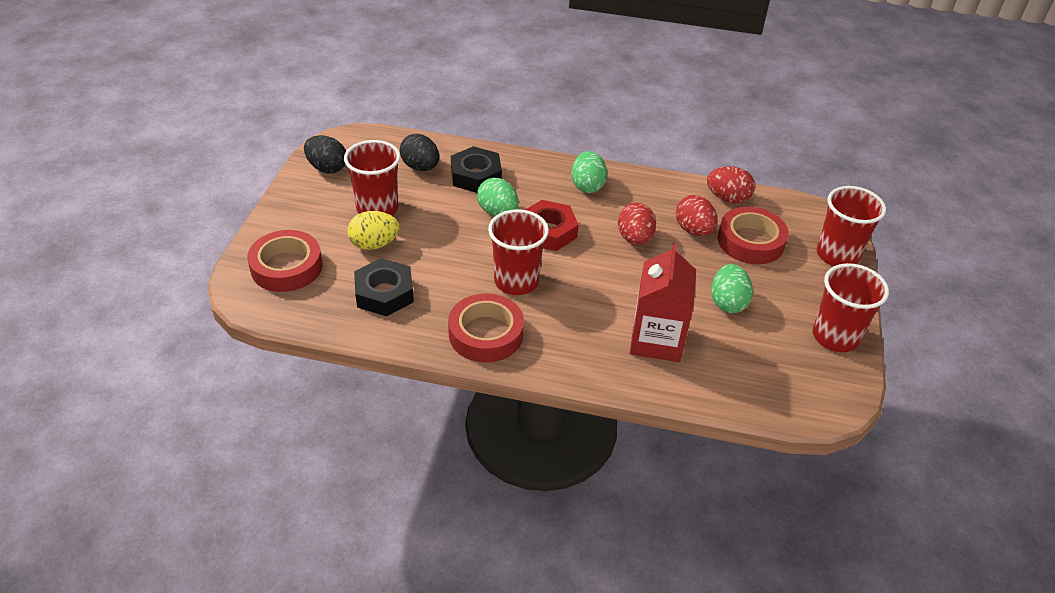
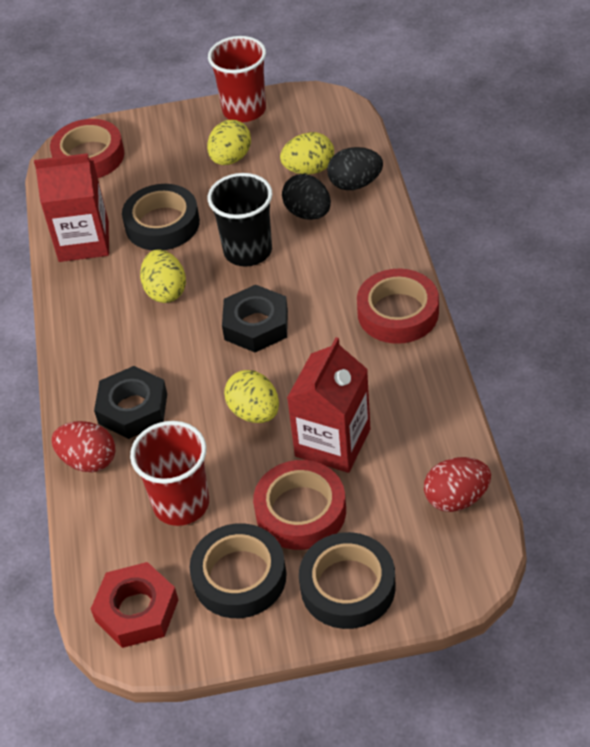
black cup: 0 -> 1
black tape: 0 -> 3
green egg: 3 -> 0
red carton: 1 -> 2
red cup: 4 -> 2
red egg: 3 -> 2
yellow egg: 1 -> 4

